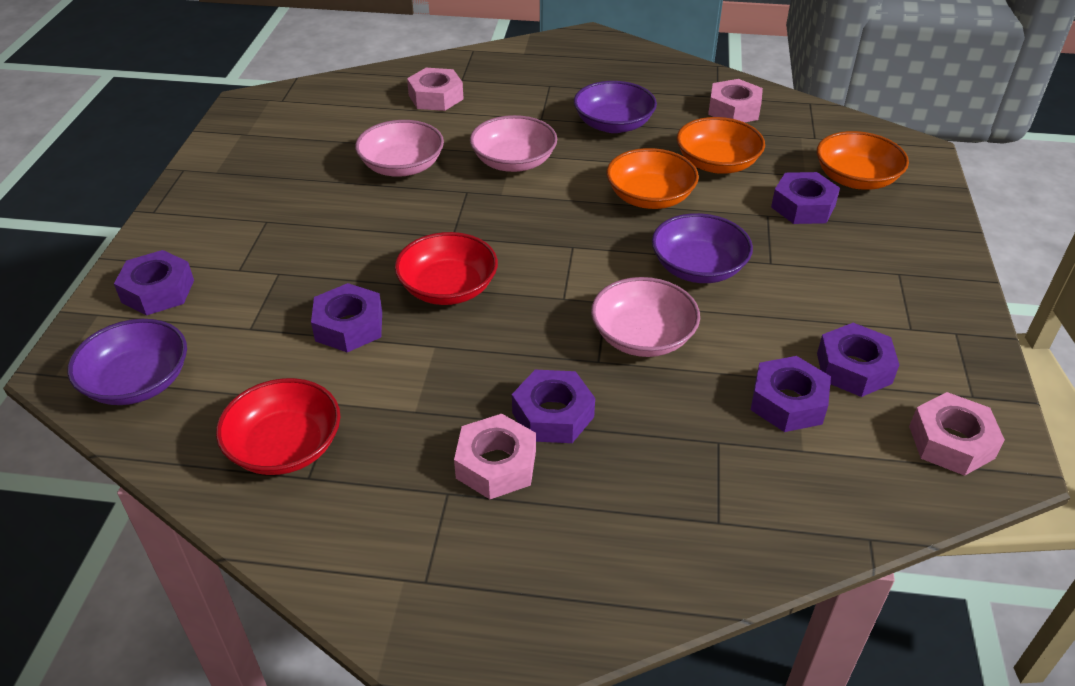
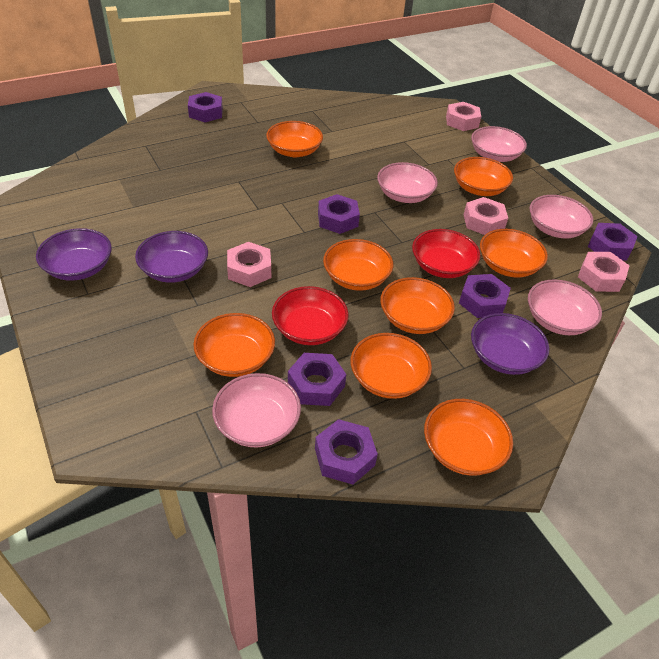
orange bowl: 3 -> 8
pink bowl: 3 -> 5

